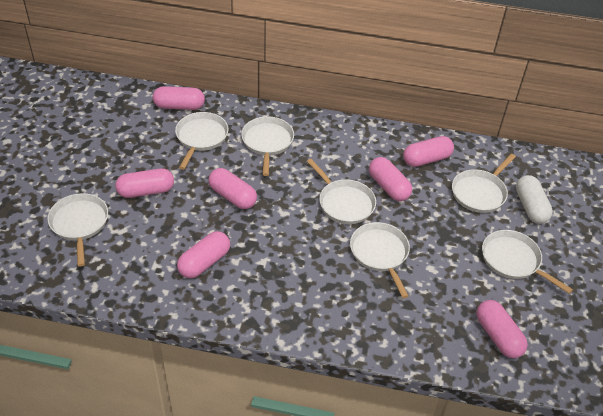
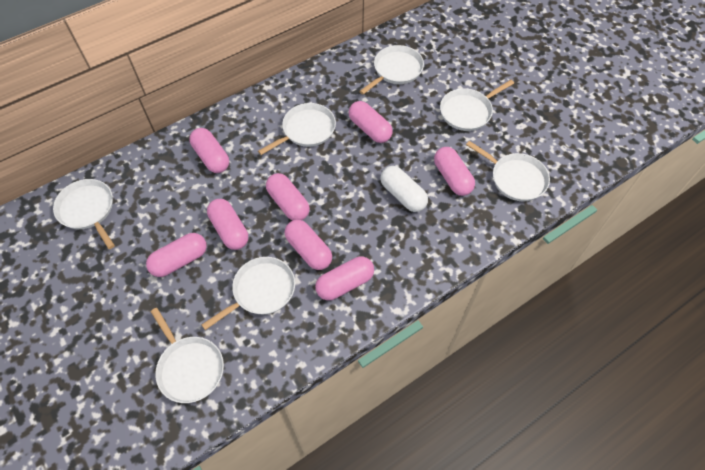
pink capsule: 7 -> 8

